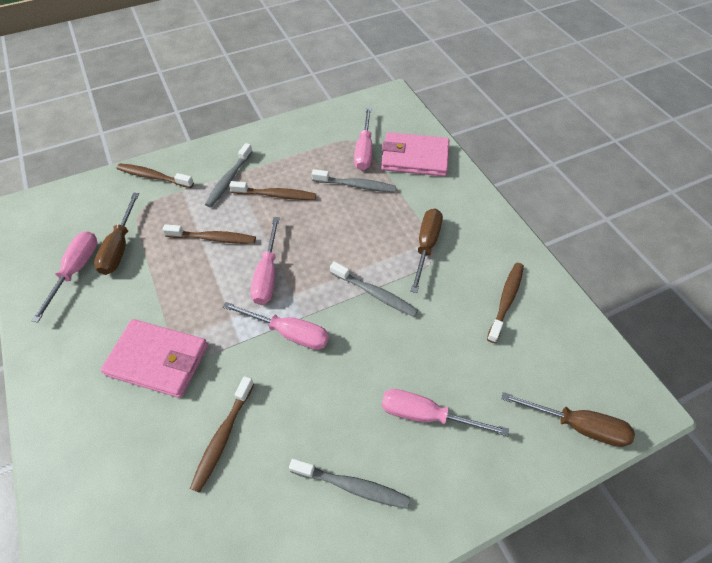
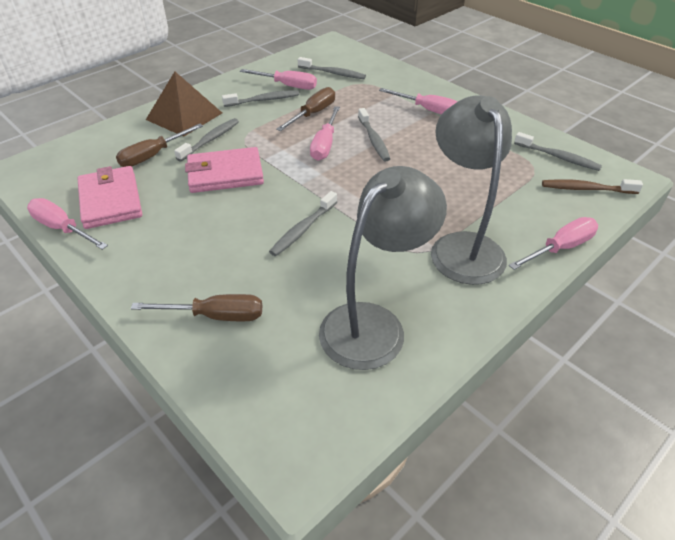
brown pyramid: 0 -> 1
brown toothbrush: 5 -> 1
grey lamp: 0 -> 2
grey toothbrush: 4 -> 6

